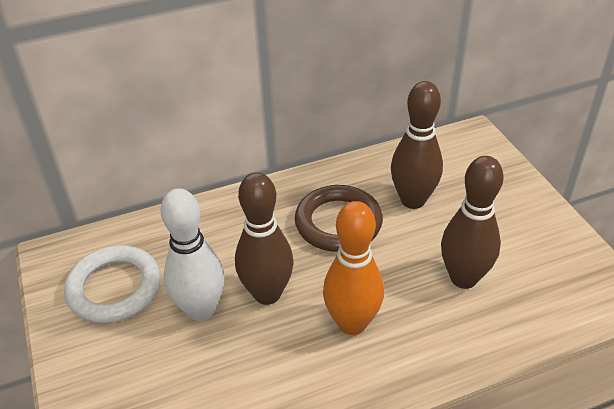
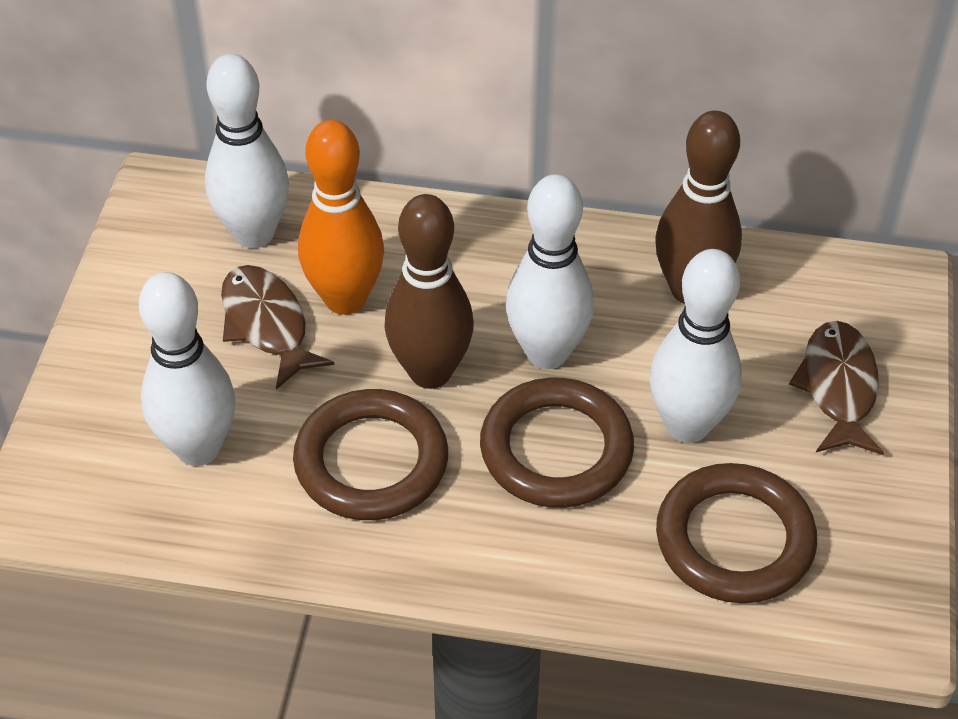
brown bowling pin: 3 -> 2
brown fish: 0 -> 2
brown ring: 1 -> 3
white bowling pin: 1 -> 4
white ring: 1 -> 0

